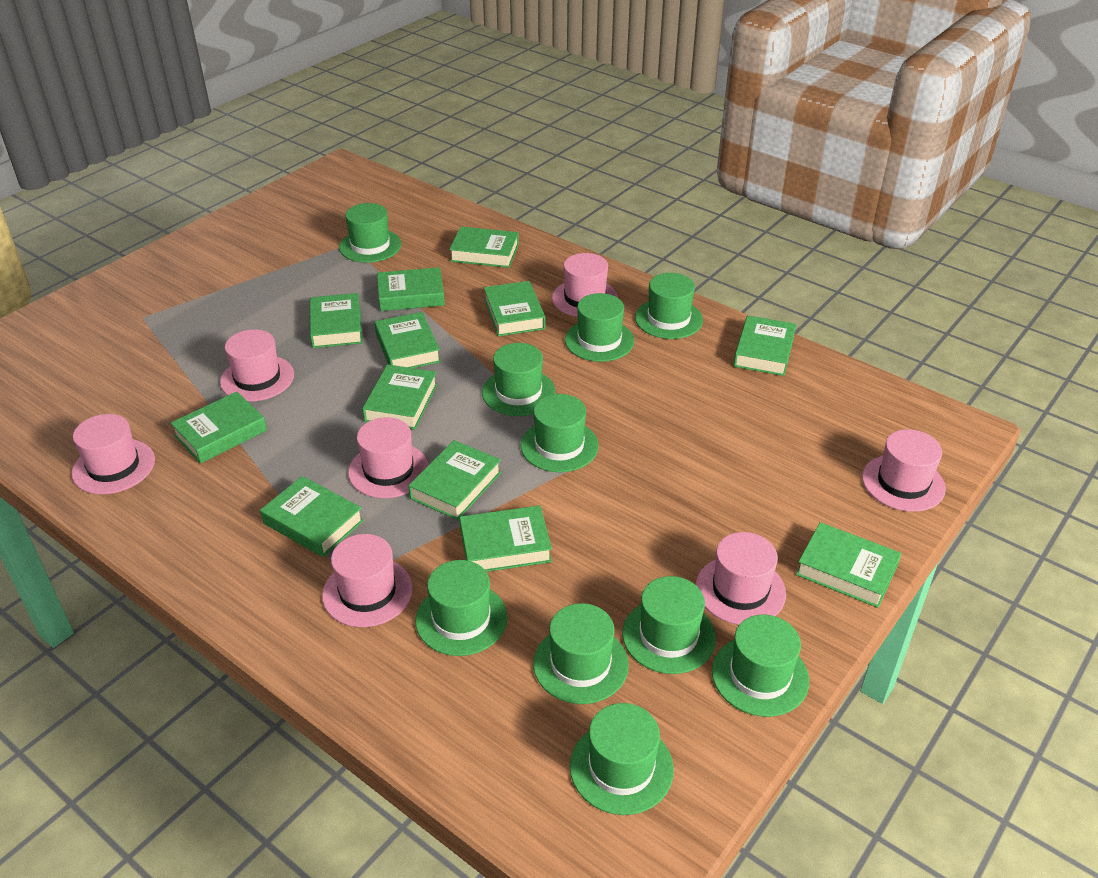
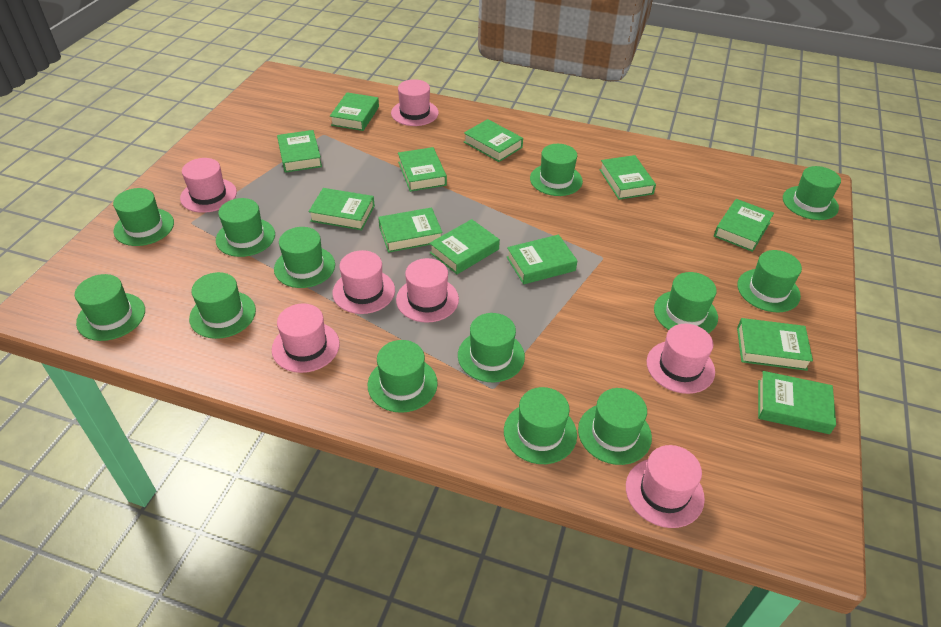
green hat: 10 -> 13

